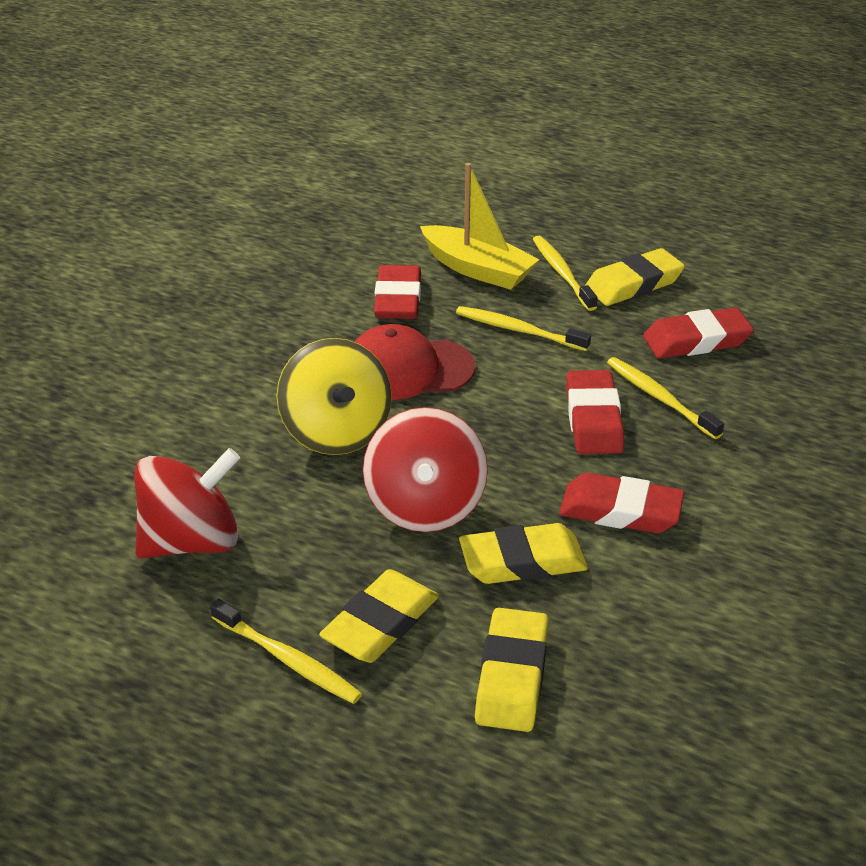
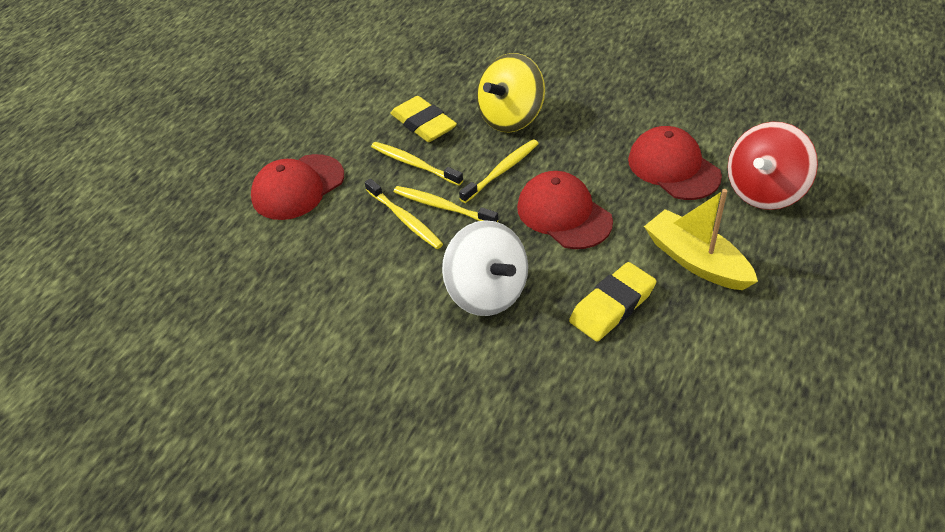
red cap: 1 -> 3
red eraser: 4 -> 0
red spinning top: 2 -> 1
white spinning top: 0 -> 1
yellow eraser: 4 -> 2

